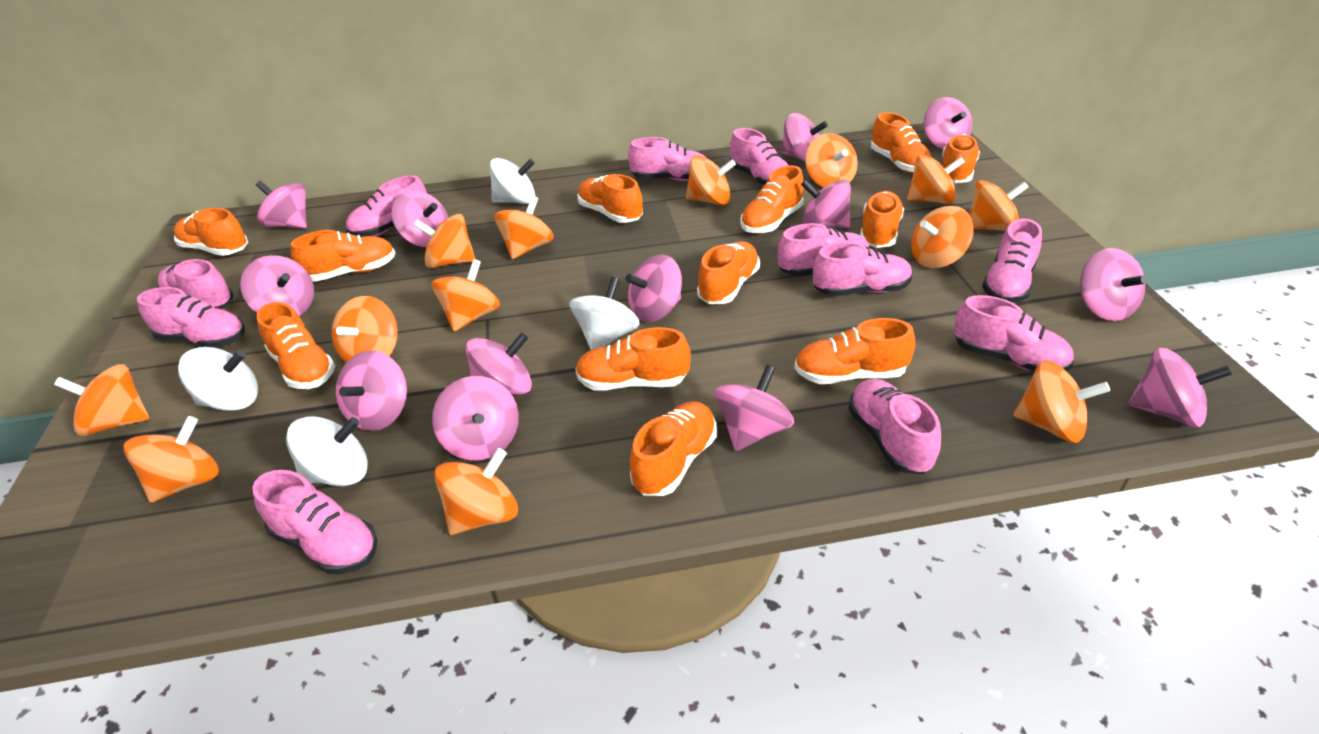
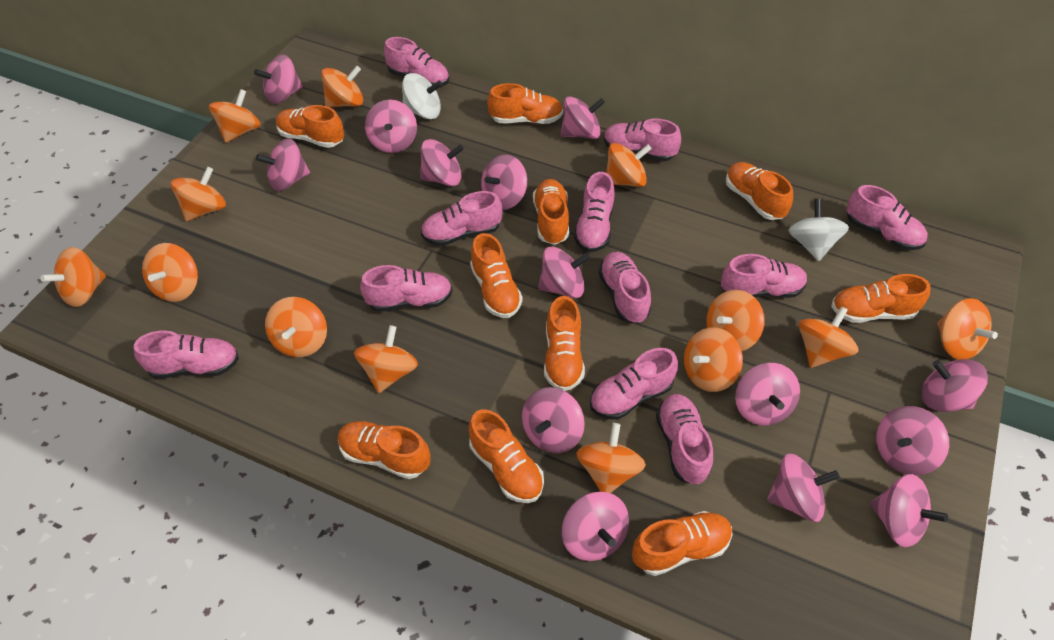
orange shoe: 12 -> 10
pink spinning top: 13 -> 14
white spinning top: 4 -> 2

